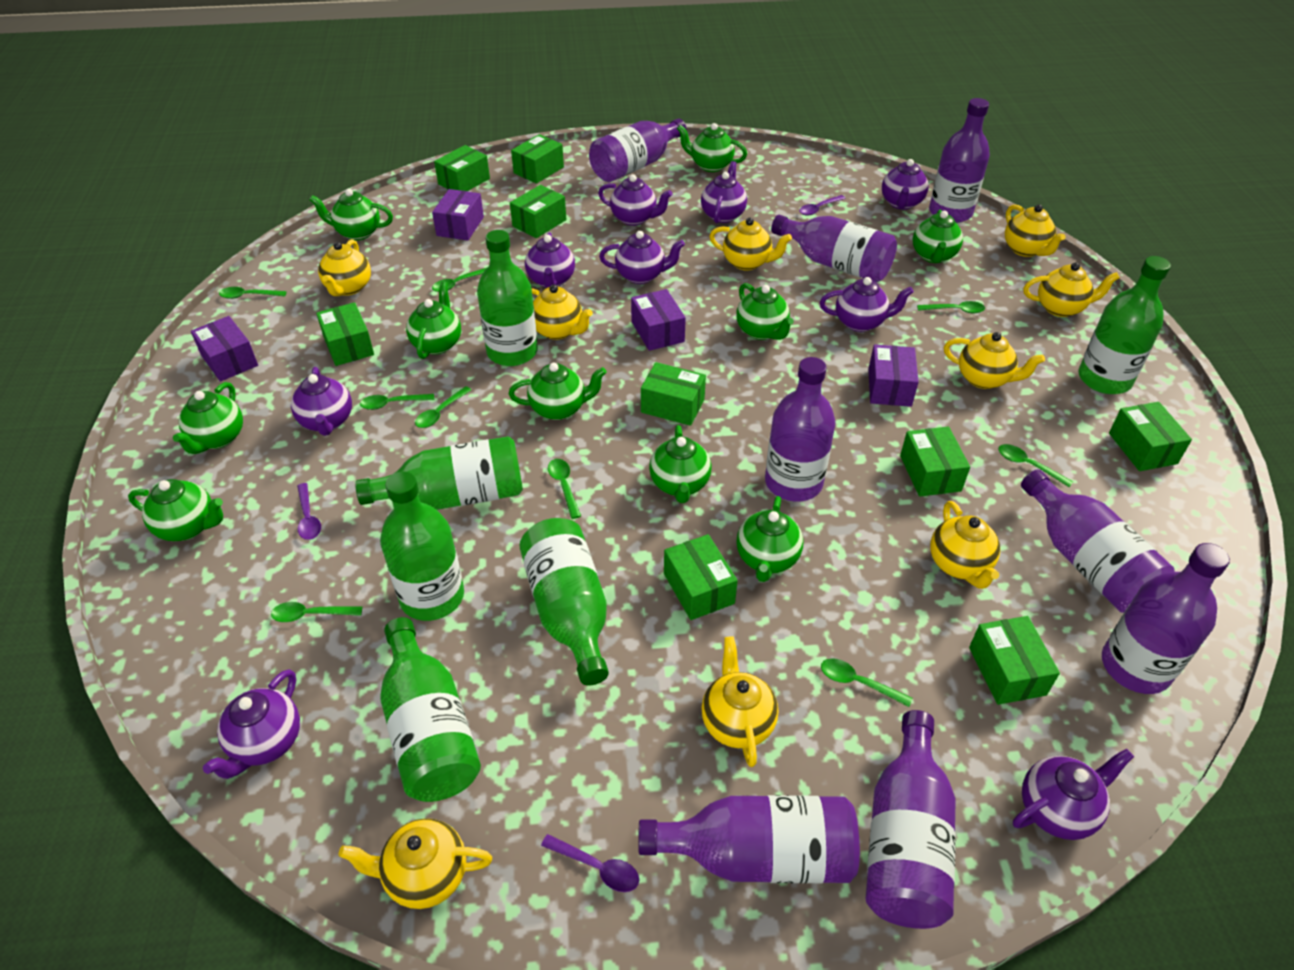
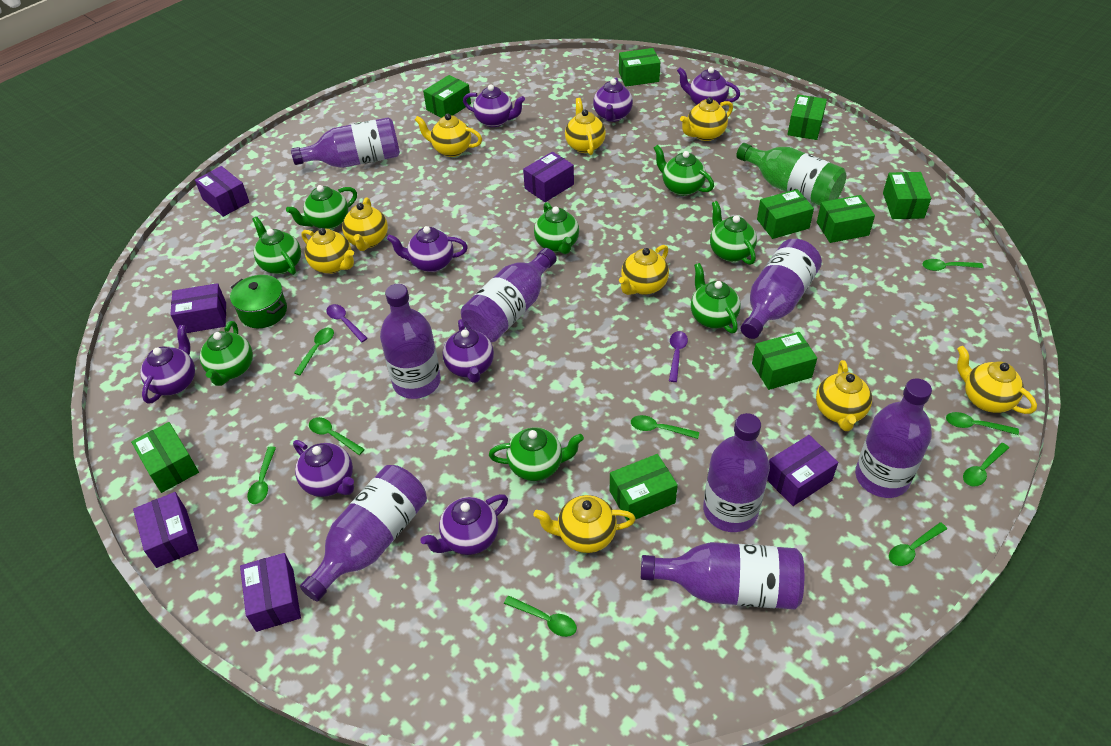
green bottle: 6 -> 1
green pot: 0 -> 1
green teapot: 10 -> 8
purple box: 4 -> 6
purple spoon: 3 -> 2
purple teapot: 9 -> 8

